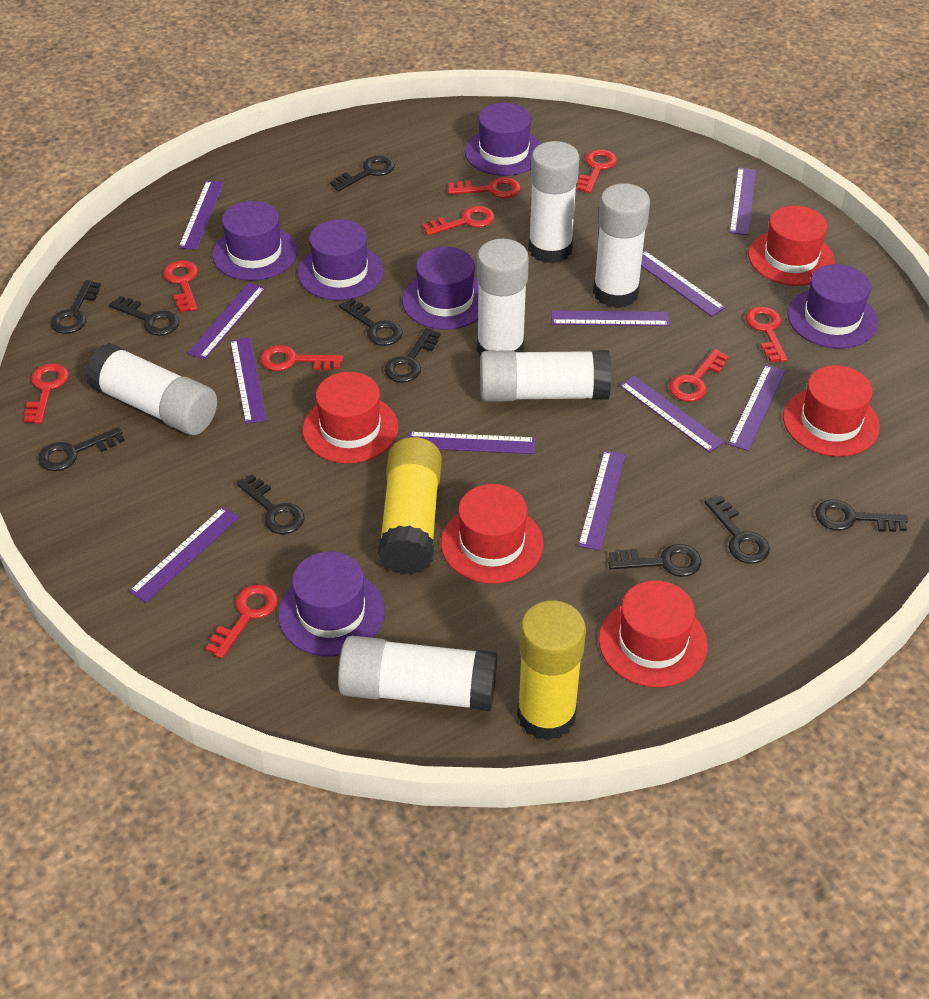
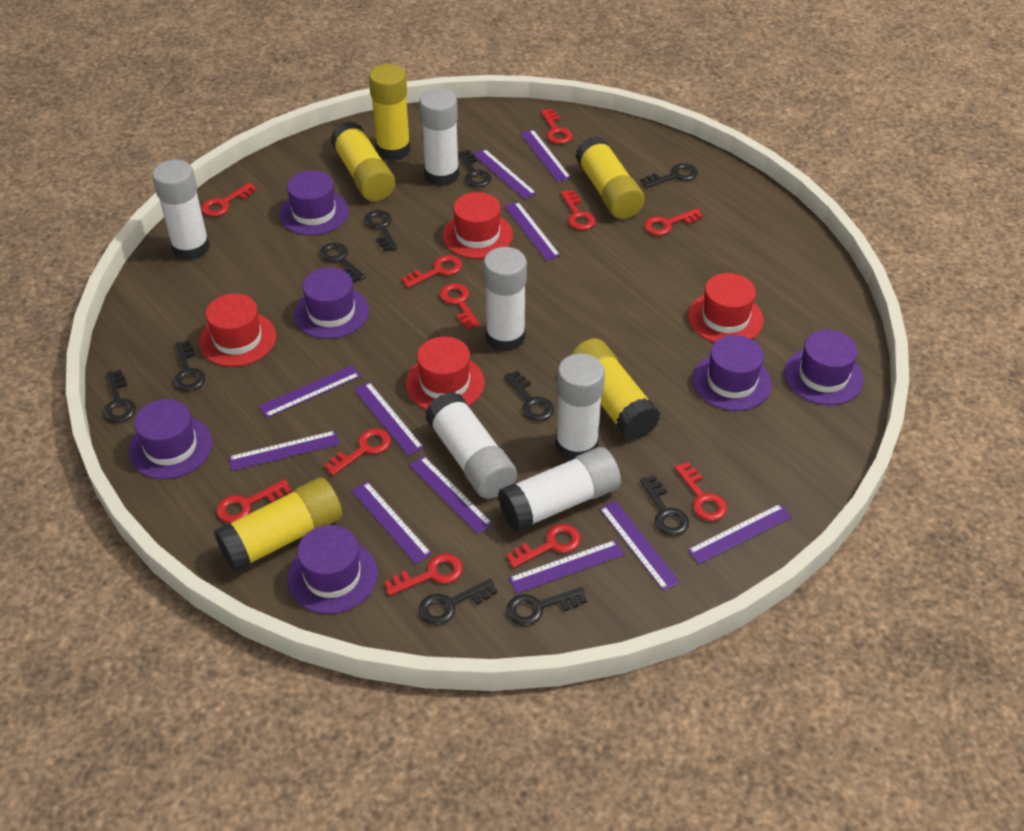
red hat: 5 -> 4
red key: 9 -> 11
yellow glue stick: 2 -> 5

